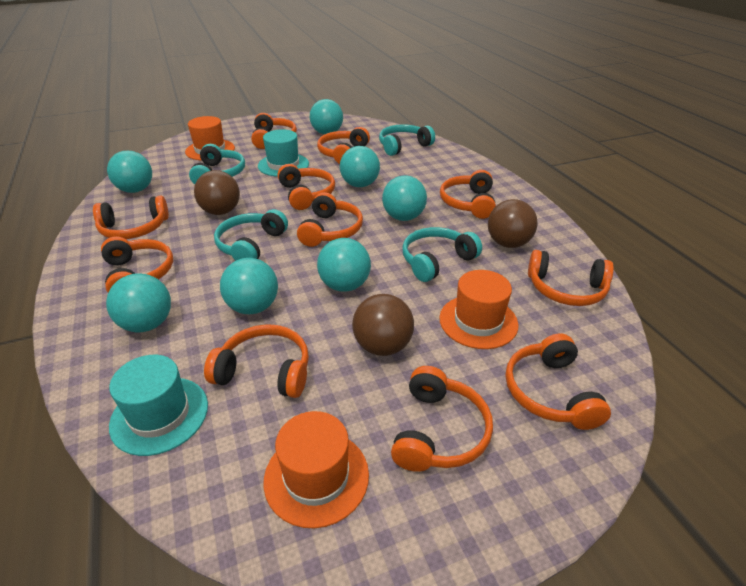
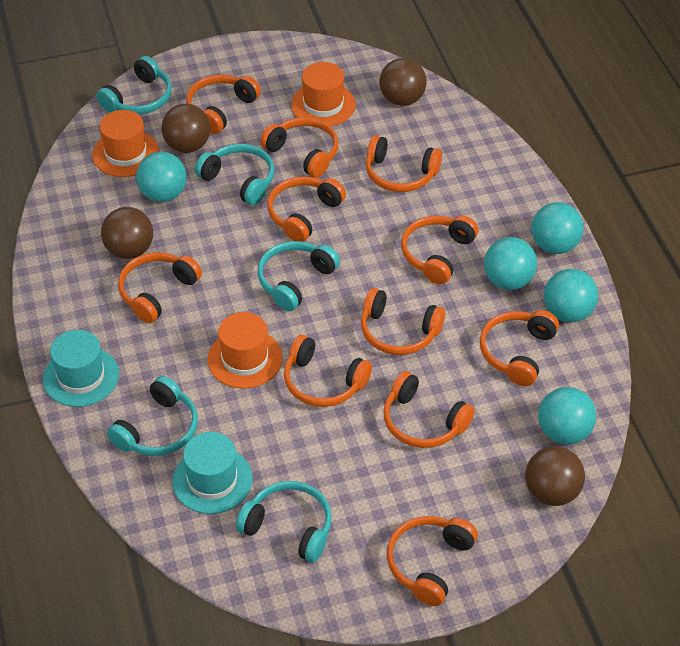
brown ball: 3 -> 4
turquoise ball: 7 -> 5
turquoise headphones: 4 -> 5

